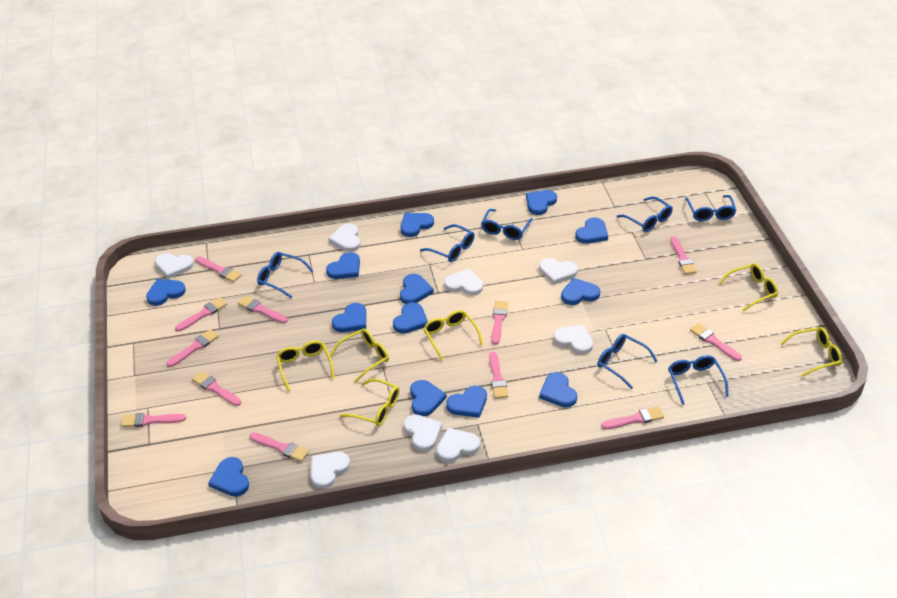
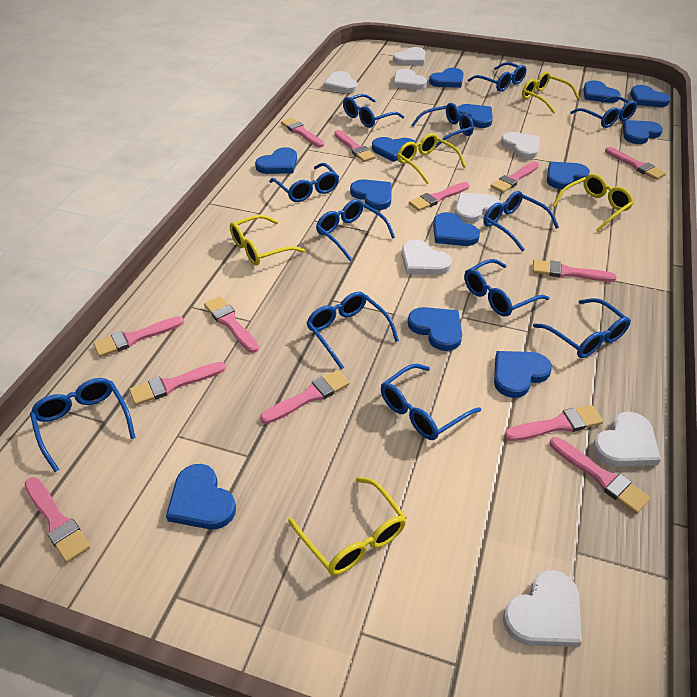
blue glasses: 7 -> 12
pink brush: 12 -> 13
yellow glasses: 6 -> 5

